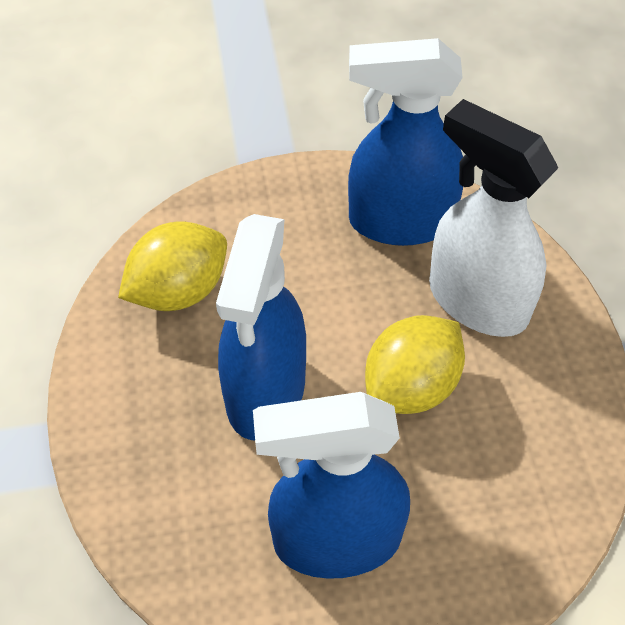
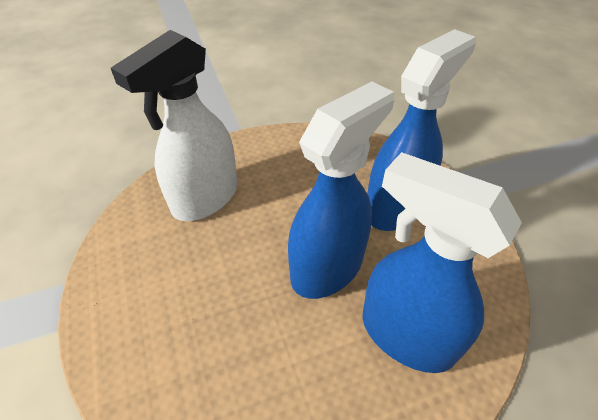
yellow lemon: 2 -> 0

